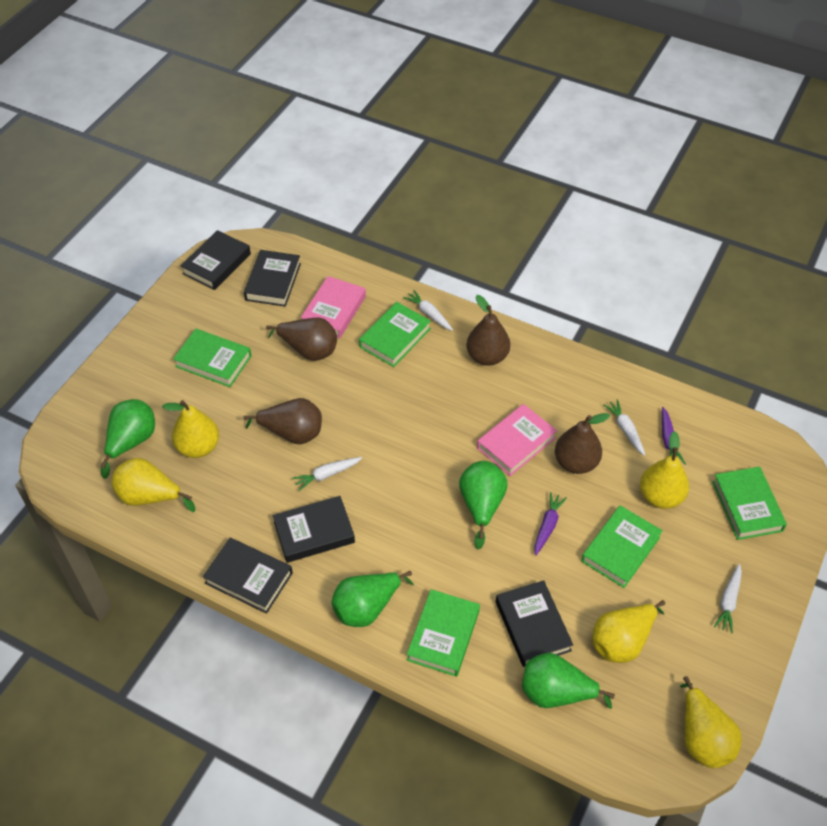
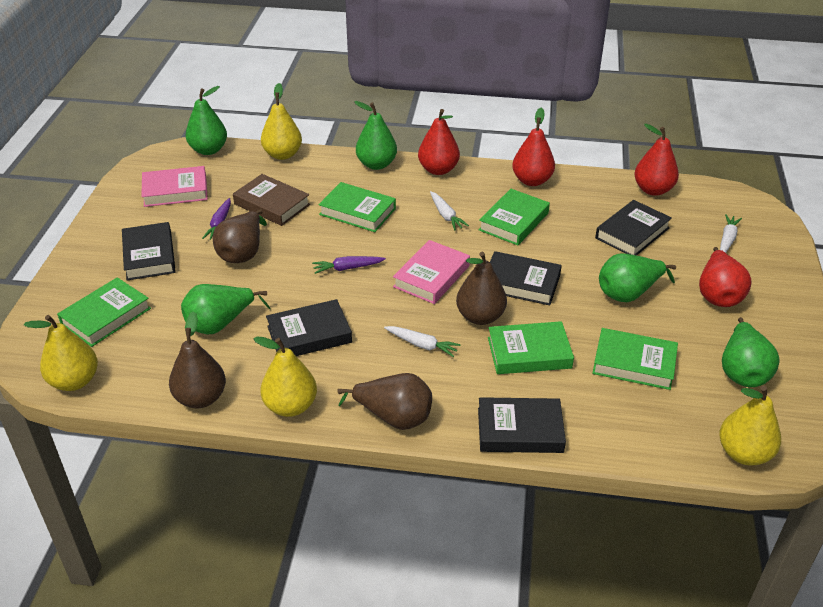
brown book: 0 -> 1
green pear: 4 -> 5
red pear: 0 -> 4
white carrot: 4 -> 3
yellow pear: 5 -> 4

